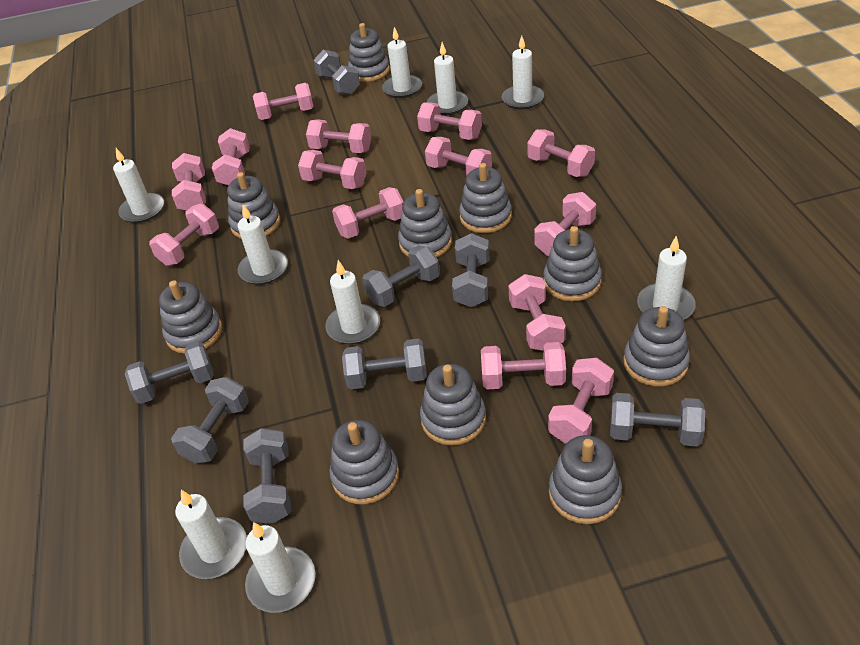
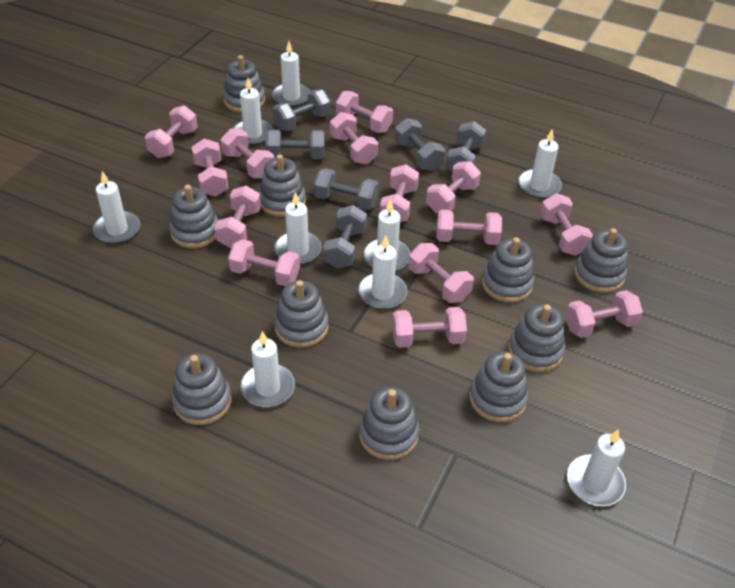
grey dumbbell: 8 -> 6

